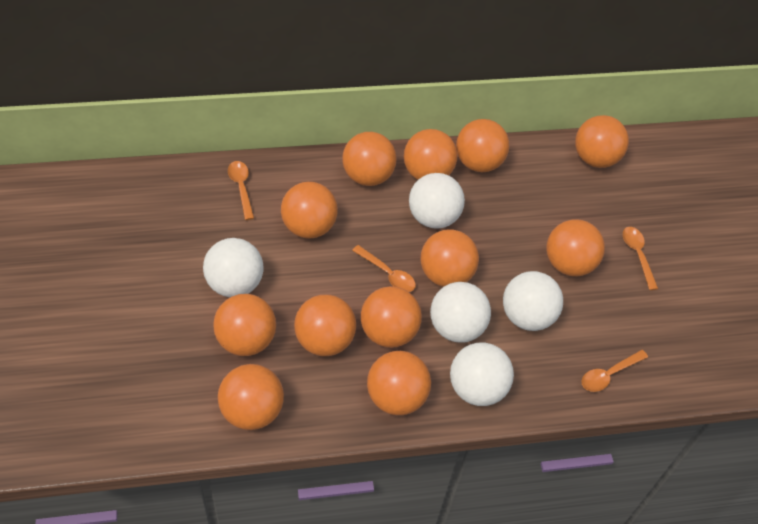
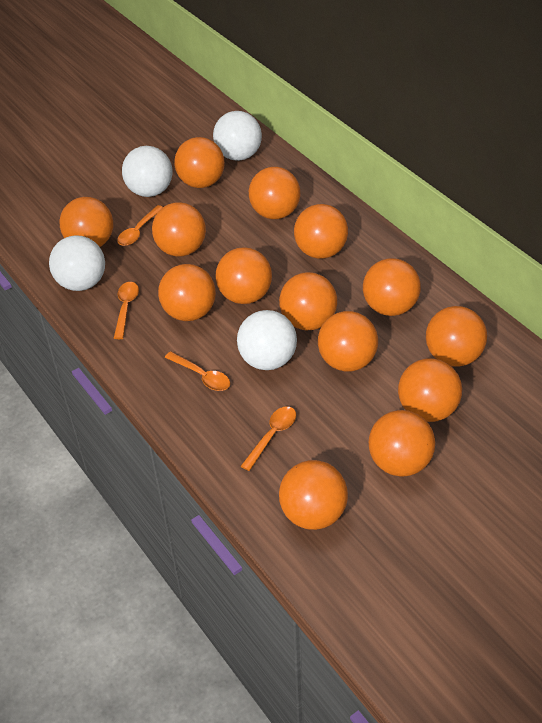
orange ball: 12 -> 14
white ball: 5 -> 4

